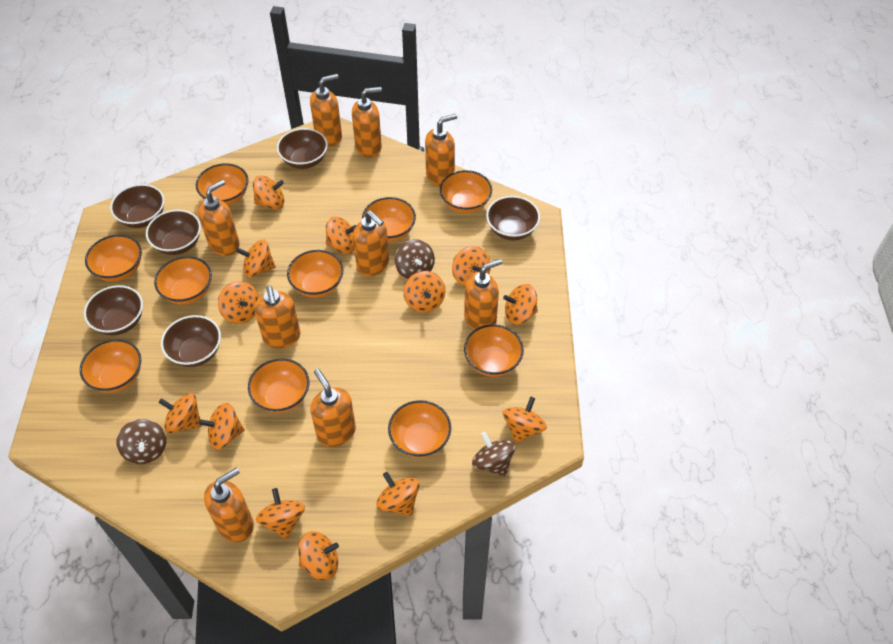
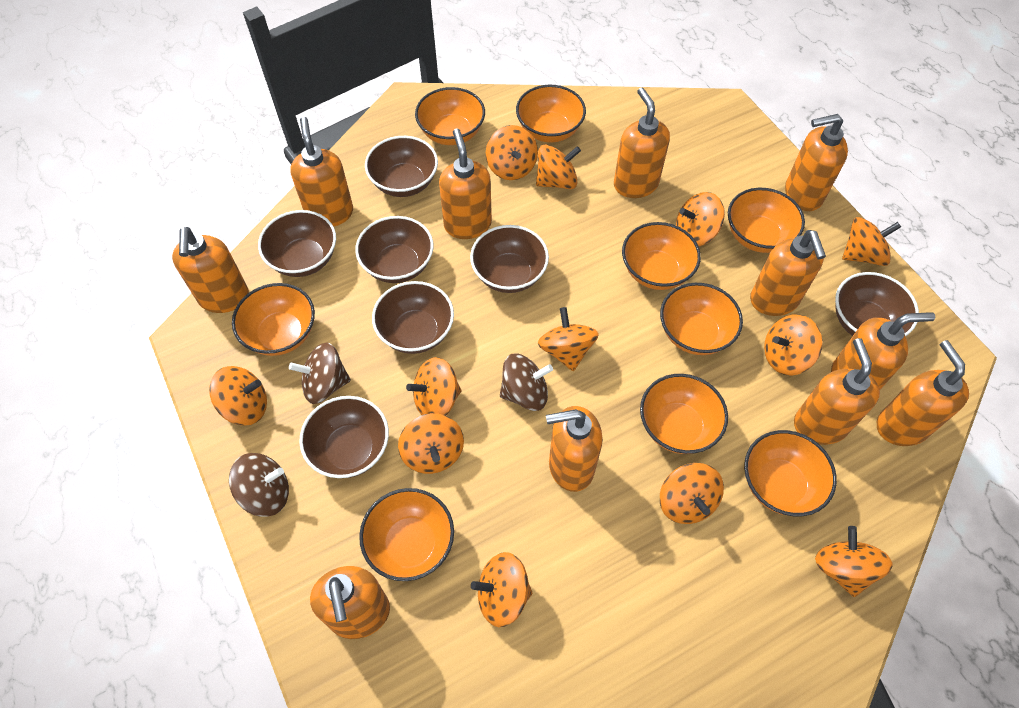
brown bowl: 6 -> 7
orange bowl: 10 -> 9
orange soap dispenser: 9 -> 11
orange spinning top: 13 -> 12

